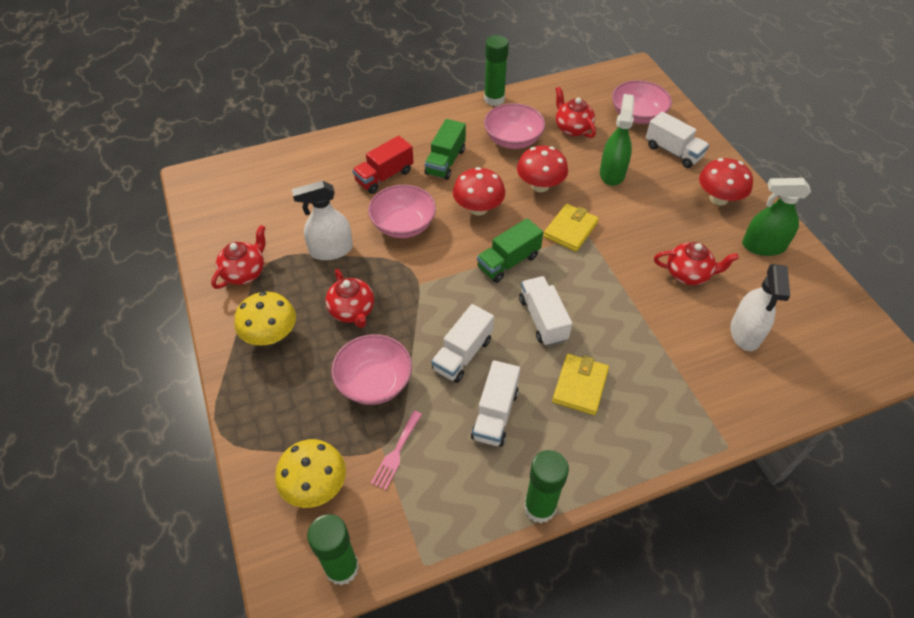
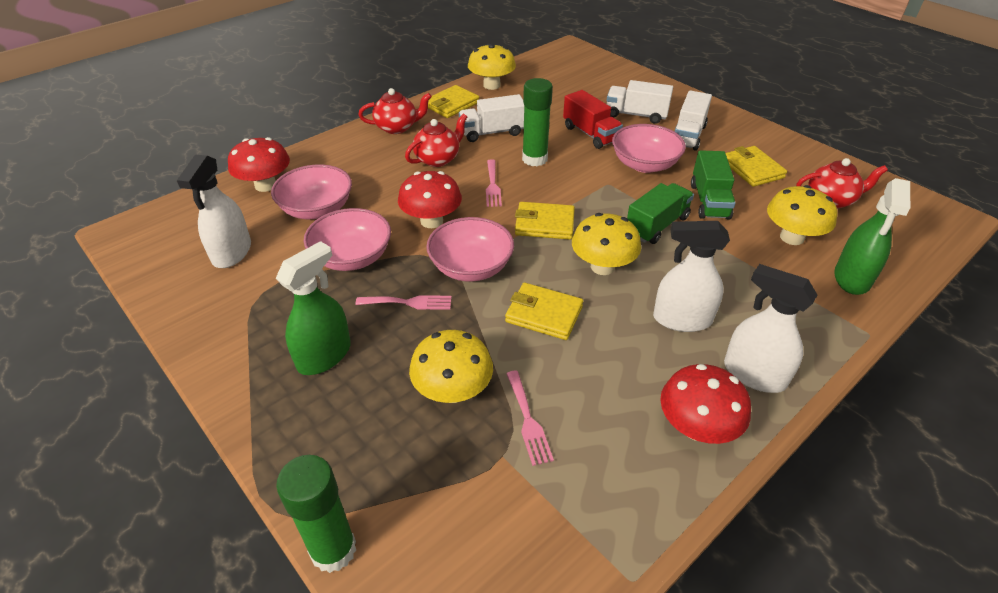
green glue stick: 3 -> 2
pink fork: 1 -> 3
red teapot: 4 -> 3
white spray bottle: 2 -> 3
white truck: 4 -> 3
yellow mushroom: 2 -> 4
yellow wallet: 2 -> 4

